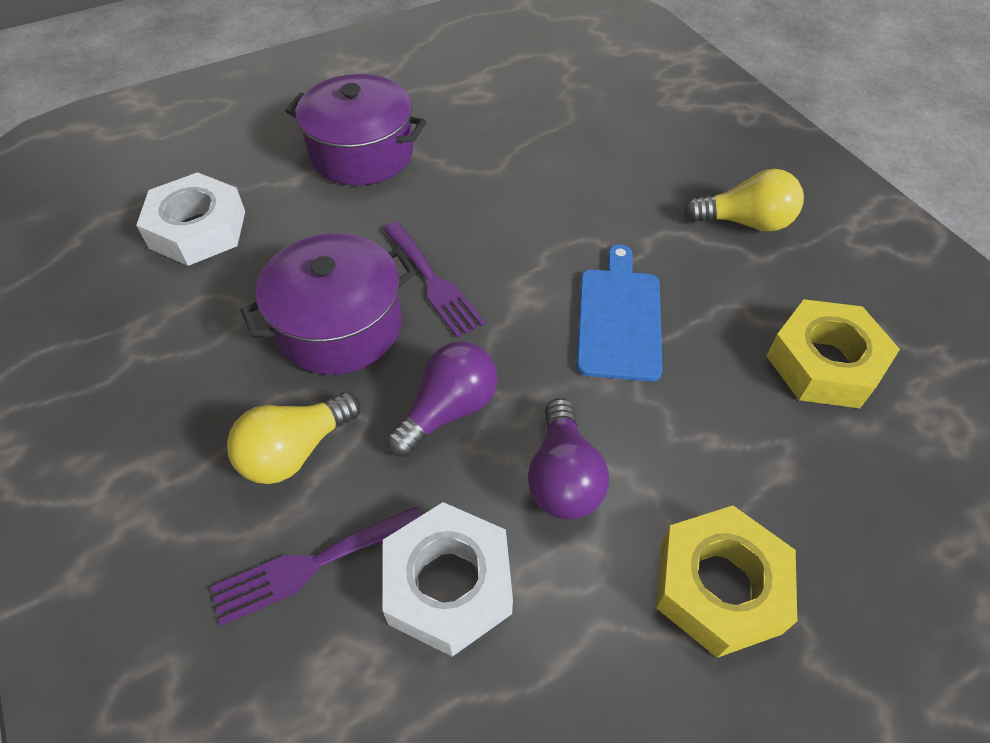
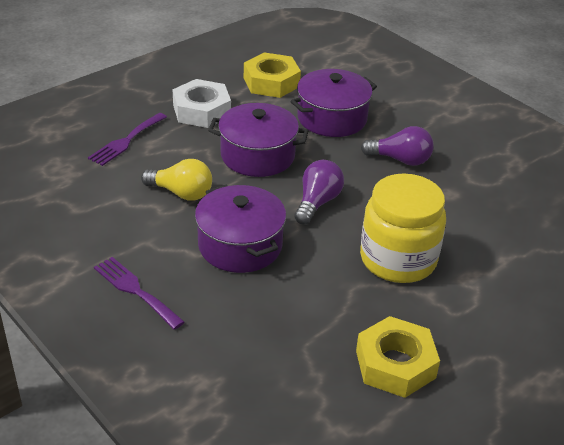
blue cutting board: 1 -> 0
purple pot: 2 -> 3
white nut: 2 -> 1
yellow jar: 0 -> 1
yellow light bulb: 2 -> 1

